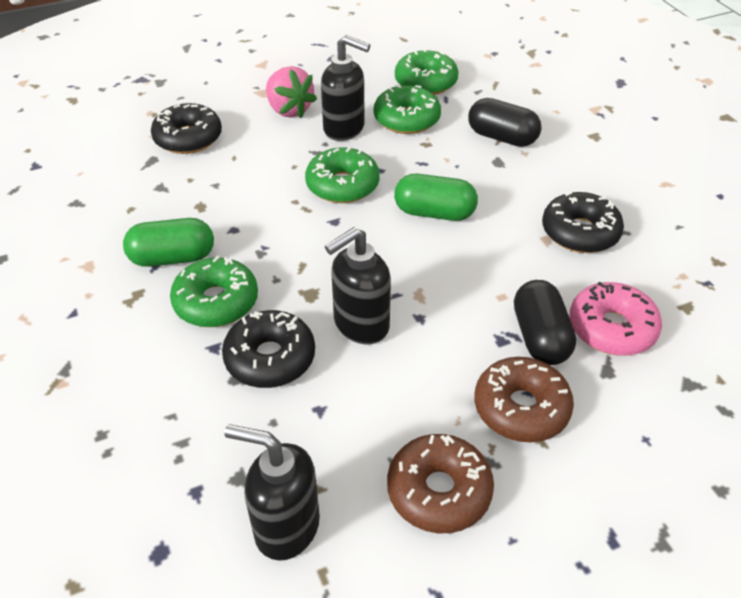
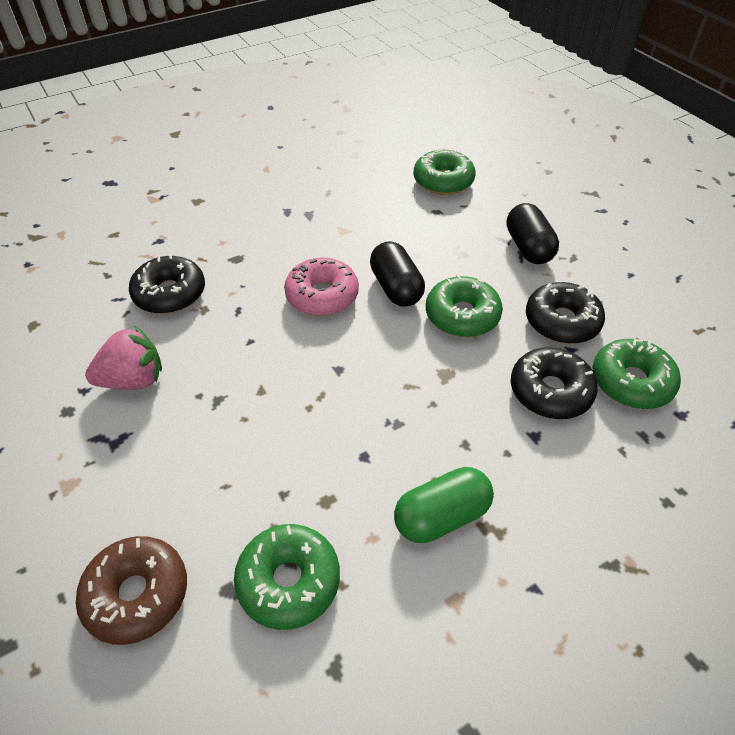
black soap dispenser: 3 -> 0
brown donut: 2 -> 1
green capsule: 2 -> 1

